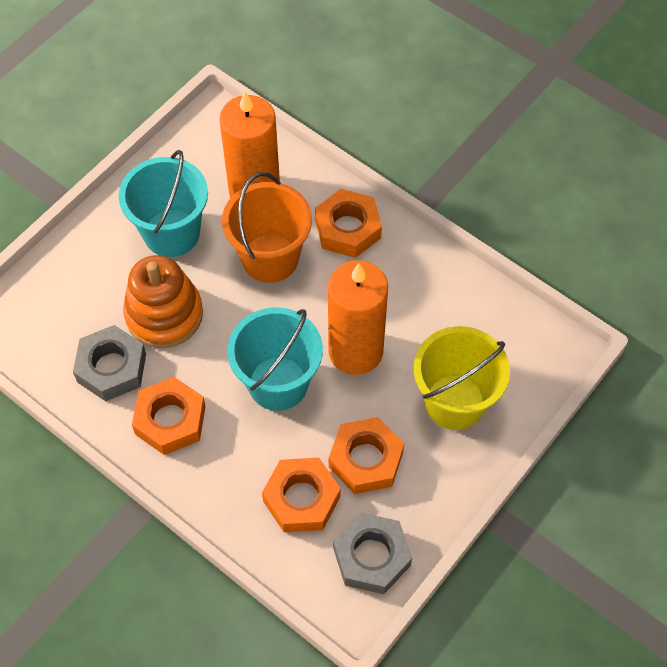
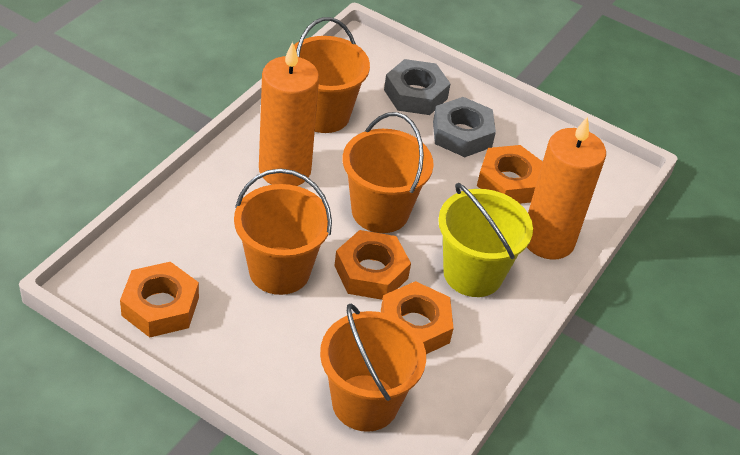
orange bucket: 1 -> 4
orange stacking toy: 1 -> 0
turquoise bucket: 2 -> 0

